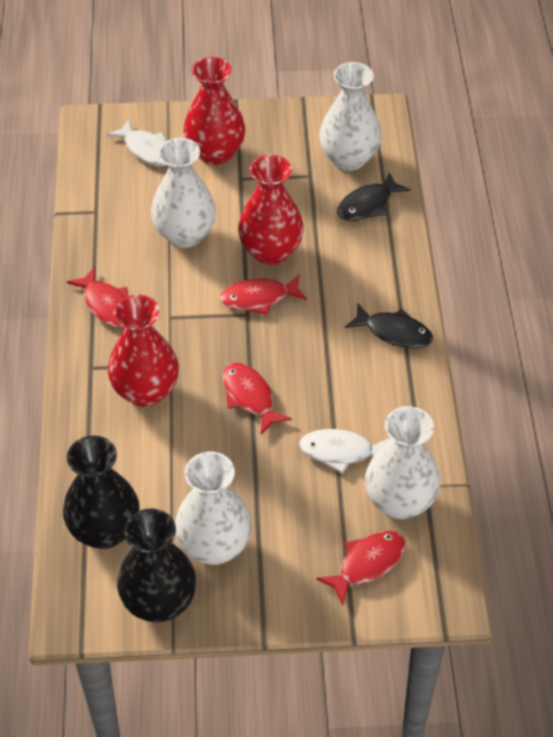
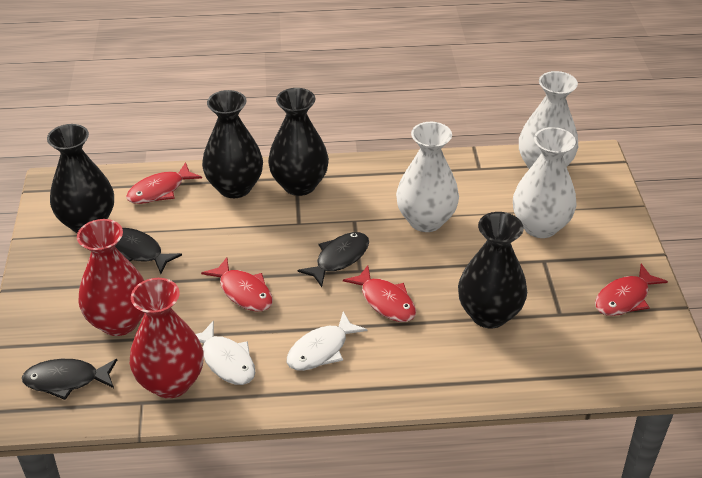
black fish: 2 -> 3
black vase: 2 -> 4
red vase: 3 -> 2
white vase: 4 -> 3

